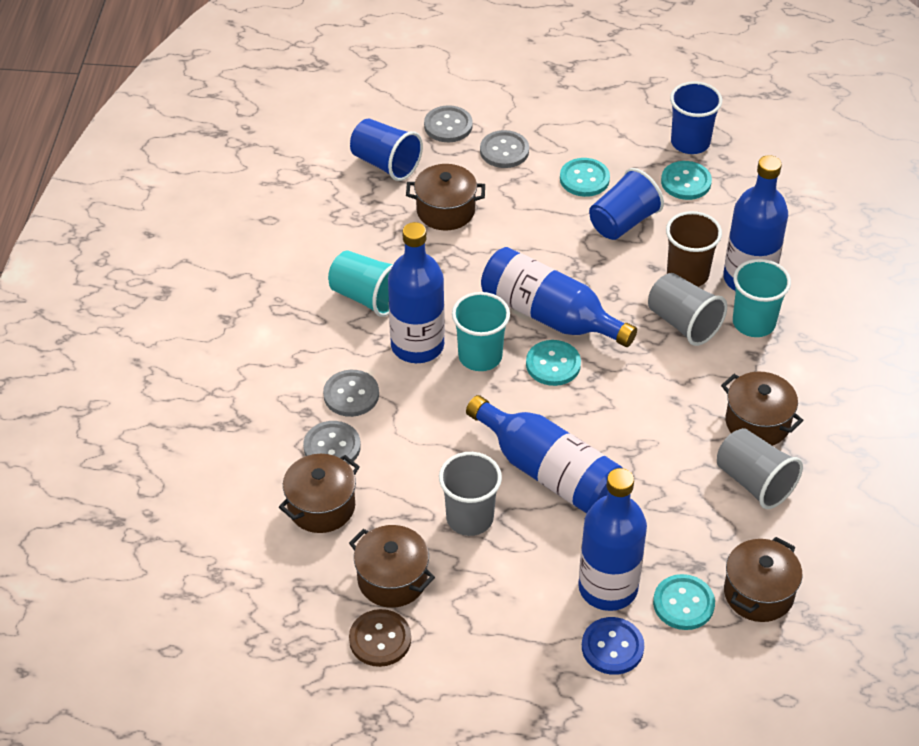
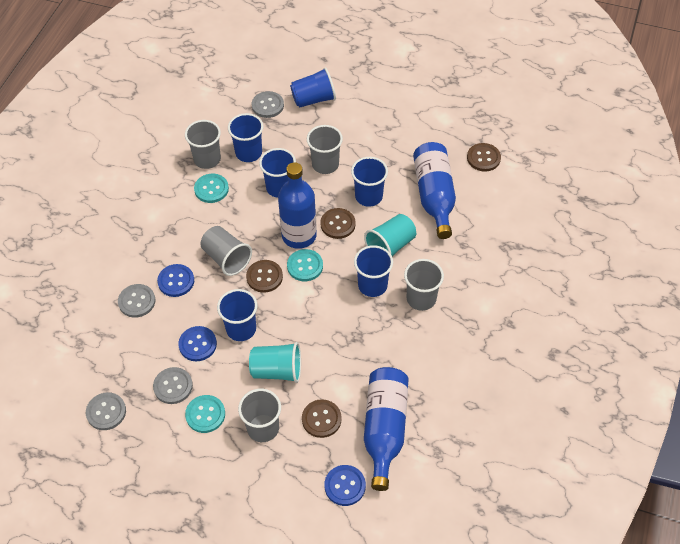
blue bottle: 5 -> 3
blue button: 1 -> 3
blue cup: 3 -> 6
brown button: 1 -> 4
brown cup: 1 -> 0
brown pot: 5 -> 0
grey cup: 3 -> 5
turquoise button: 4 -> 3
turquoise cup: 3 -> 2

